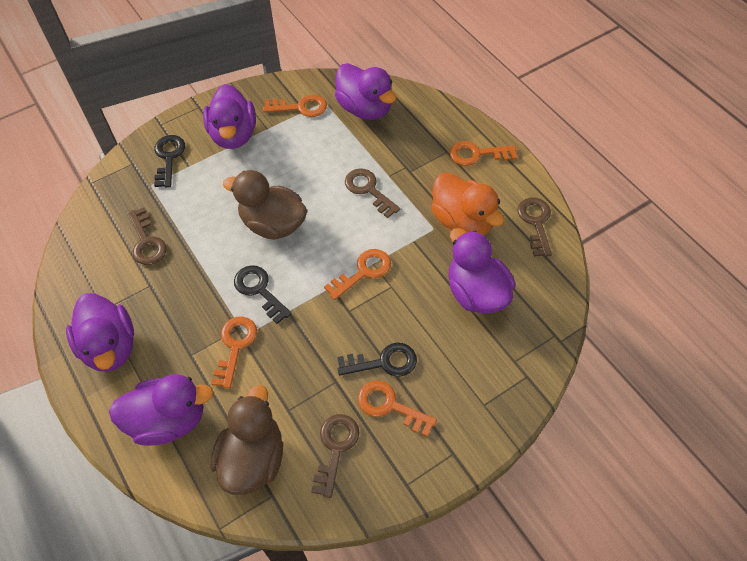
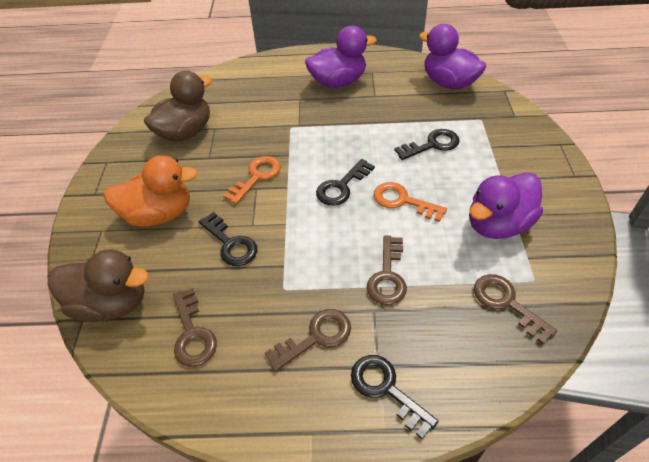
black key: 3 -> 4
orange key: 5 -> 2
purple duck: 5 -> 3

